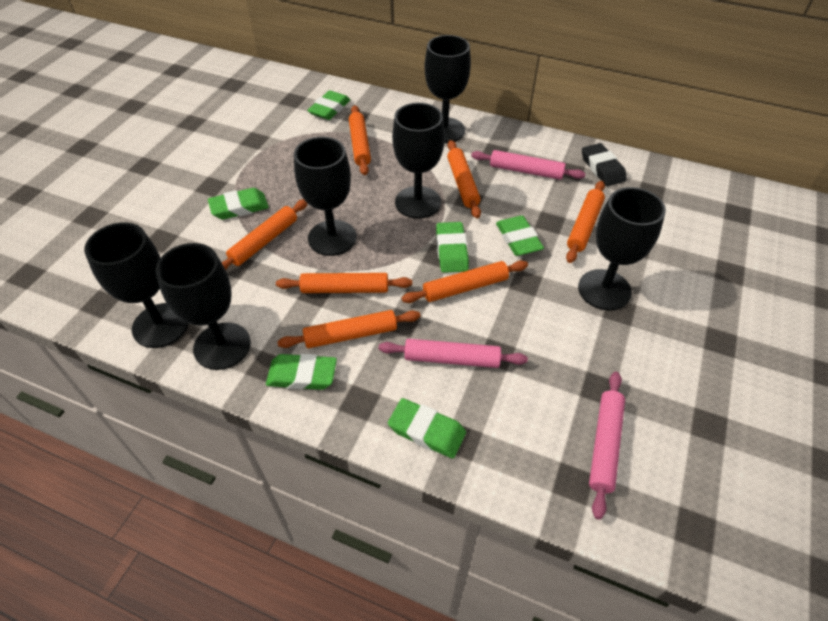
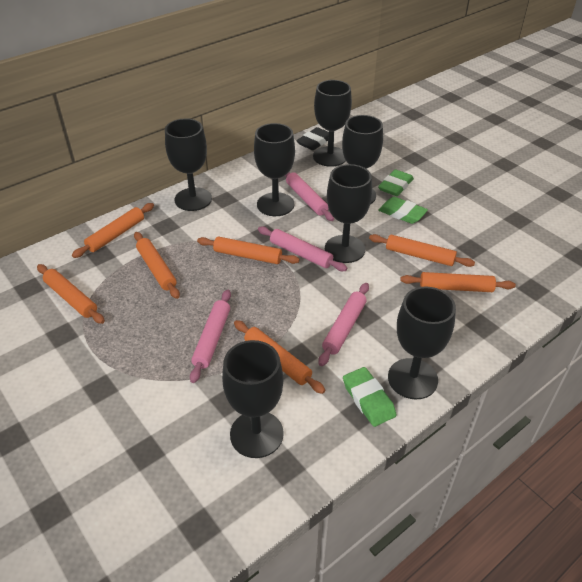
black goblet: 6 -> 7
green eraser: 6 -> 3
pink rolling pin: 3 -> 4

